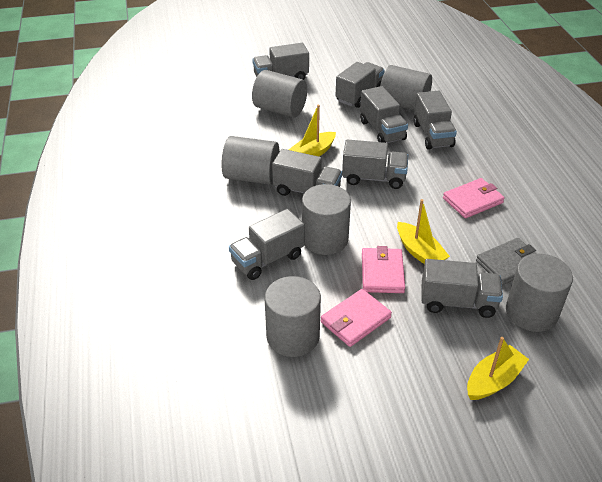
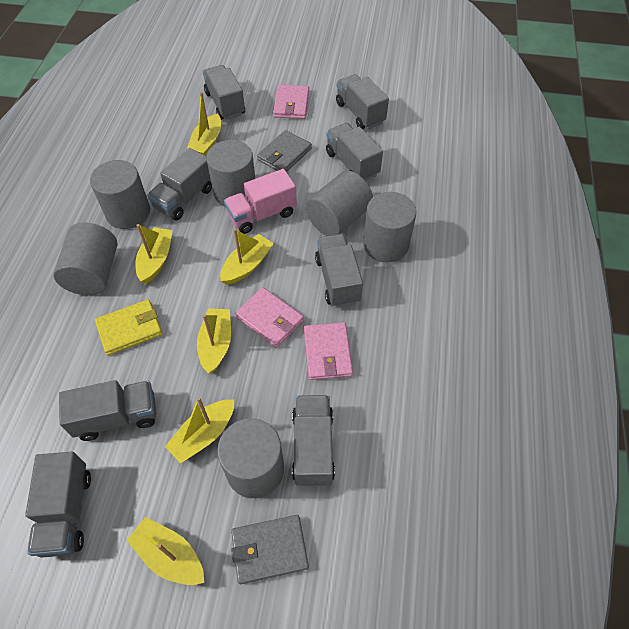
grey wallet: 1 -> 2
pink truck: 0 -> 1
yellow boat: 3 -> 6
yellow wallet: 0 -> 1

